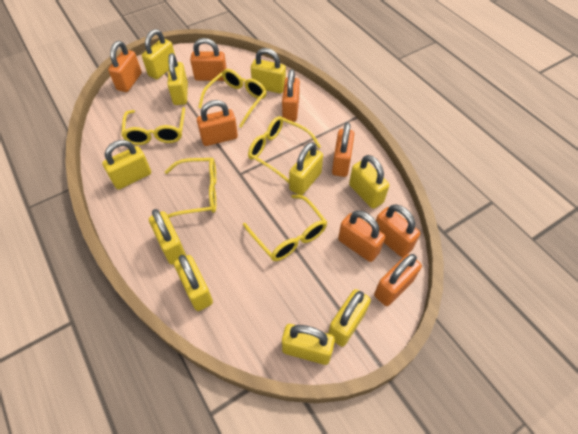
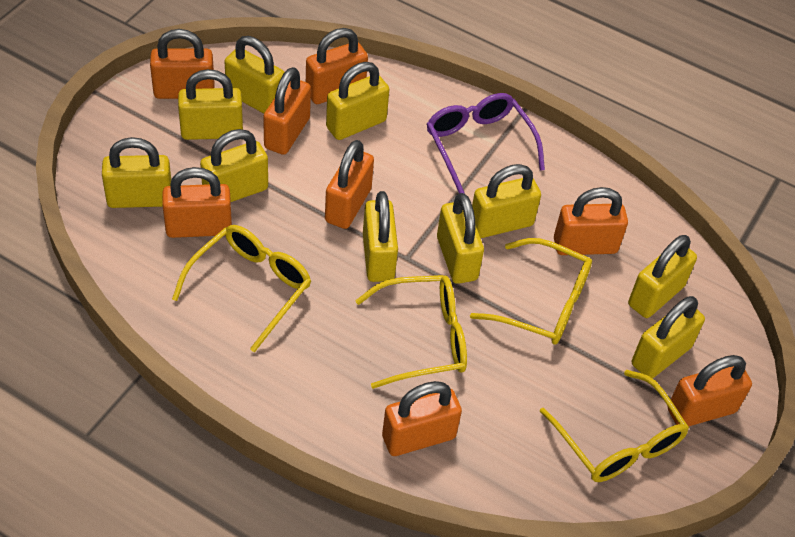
purple glasses: 0 -> 1
yellow glasses: 5 -> 4

